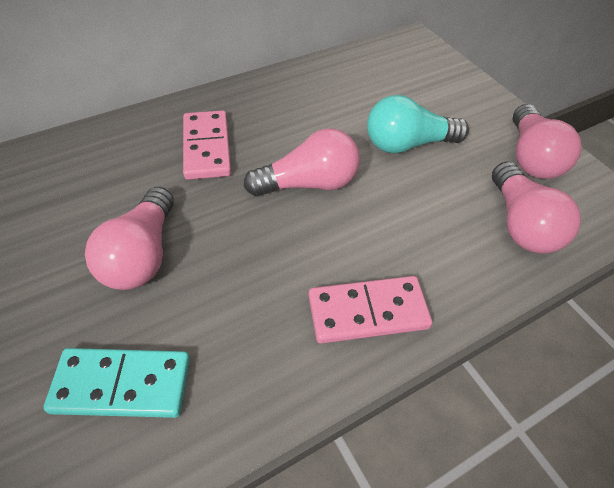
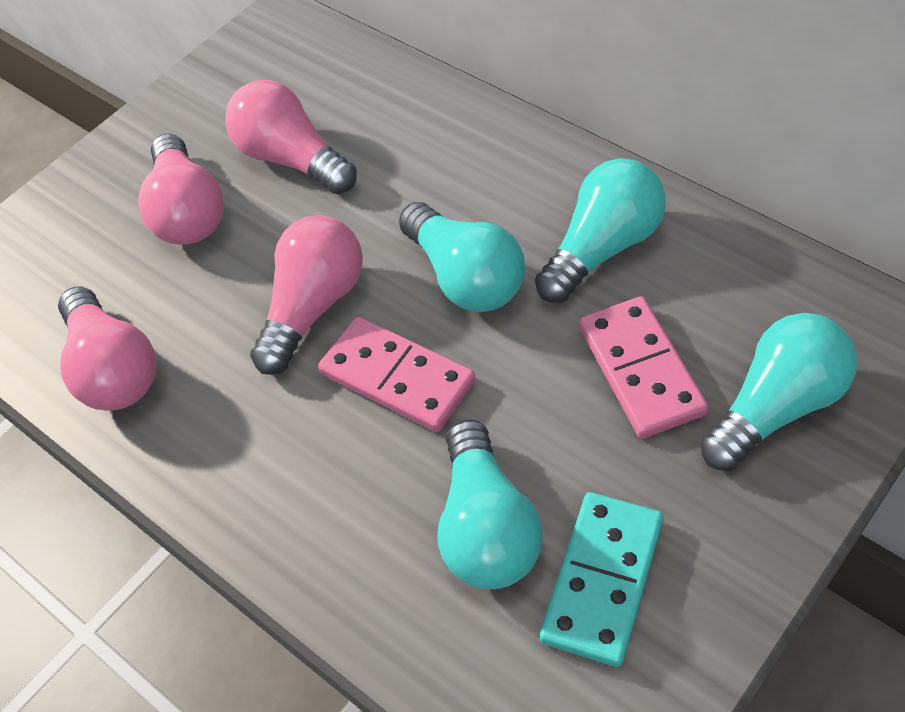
turquoise light bulb: 1 -> 4

